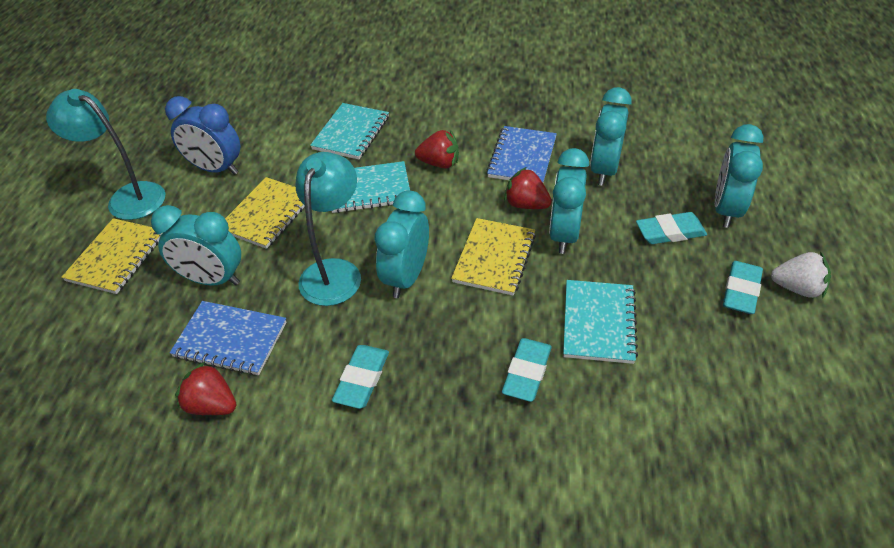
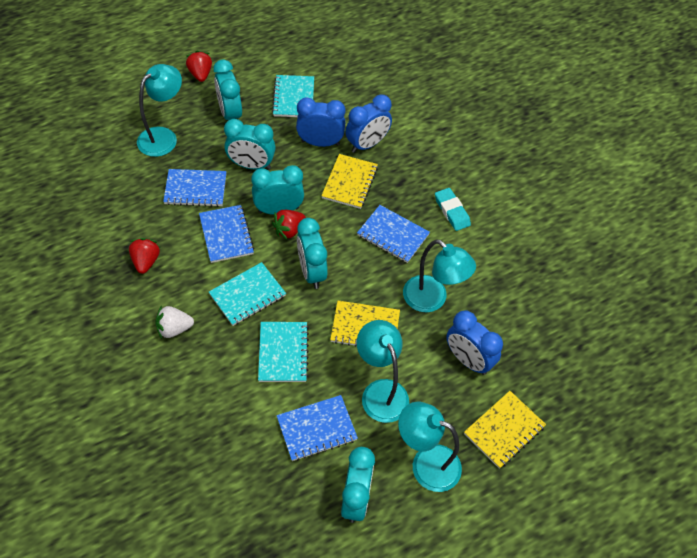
blue clock: 1 -> 3
blue notebook: 2 -> 4
turquoise eraser: 4 -> 1
turquoise lamp: 2 -> 4

